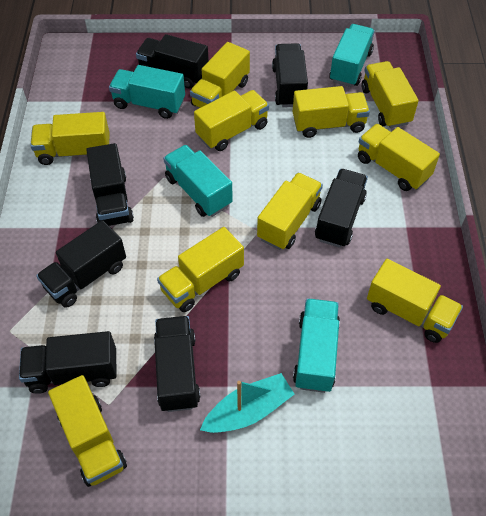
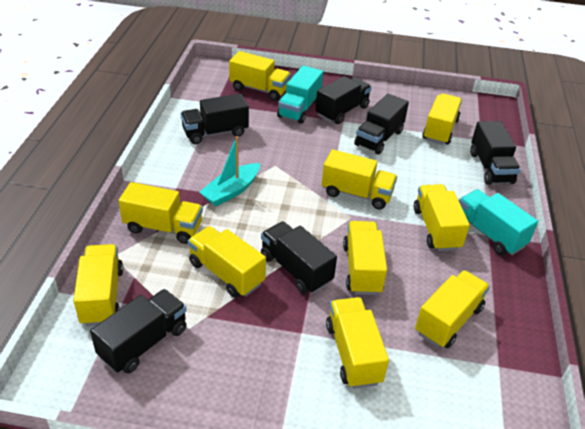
black truck: 7 -> 6
turquoise truck: 4 -> 2

